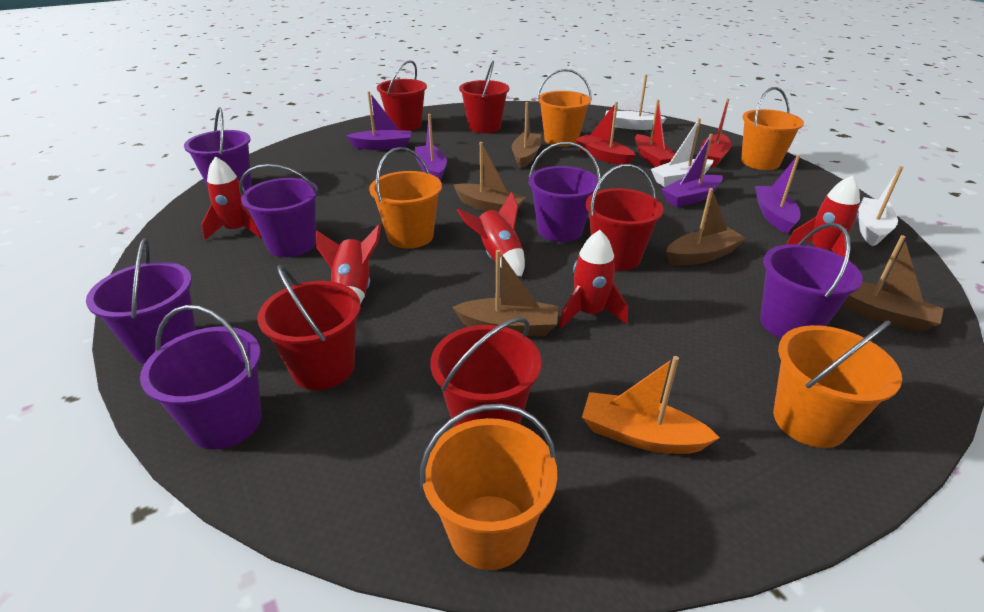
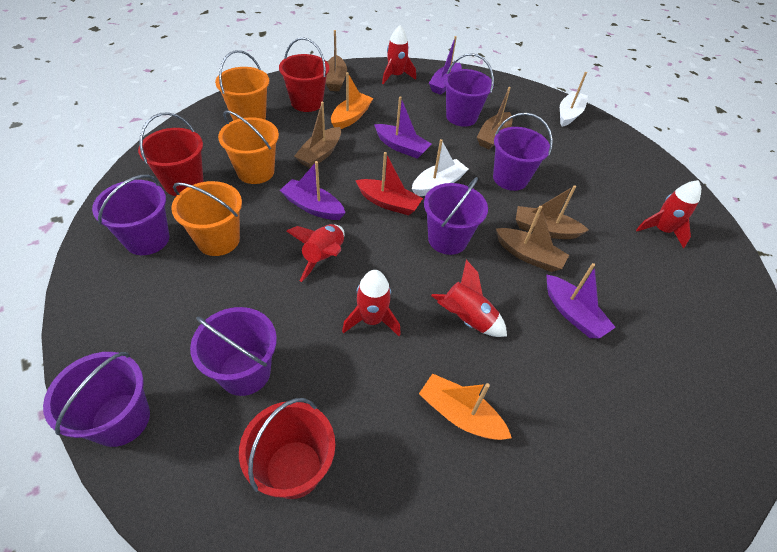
orange boat: 1 -> 2
orange bucket: 5 -> 3
red boat: 3 -> 1
red bucket: 5 -> 3
white boat: 3 -> 2

